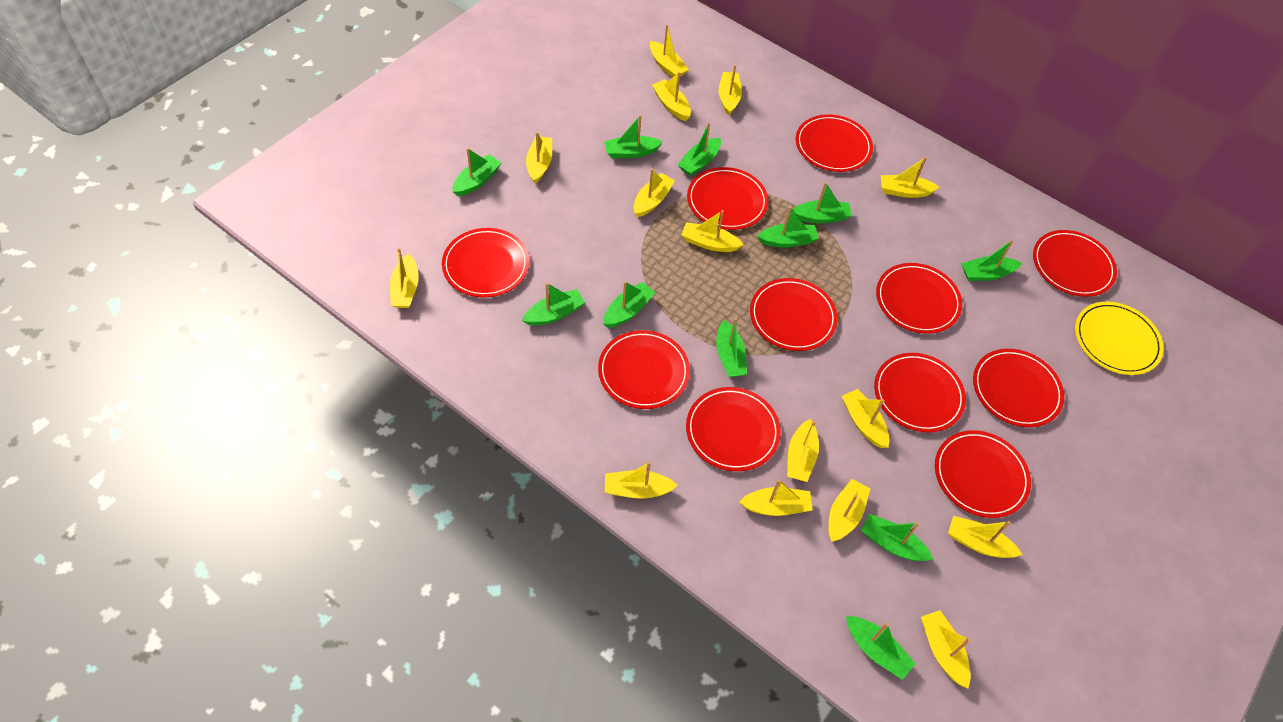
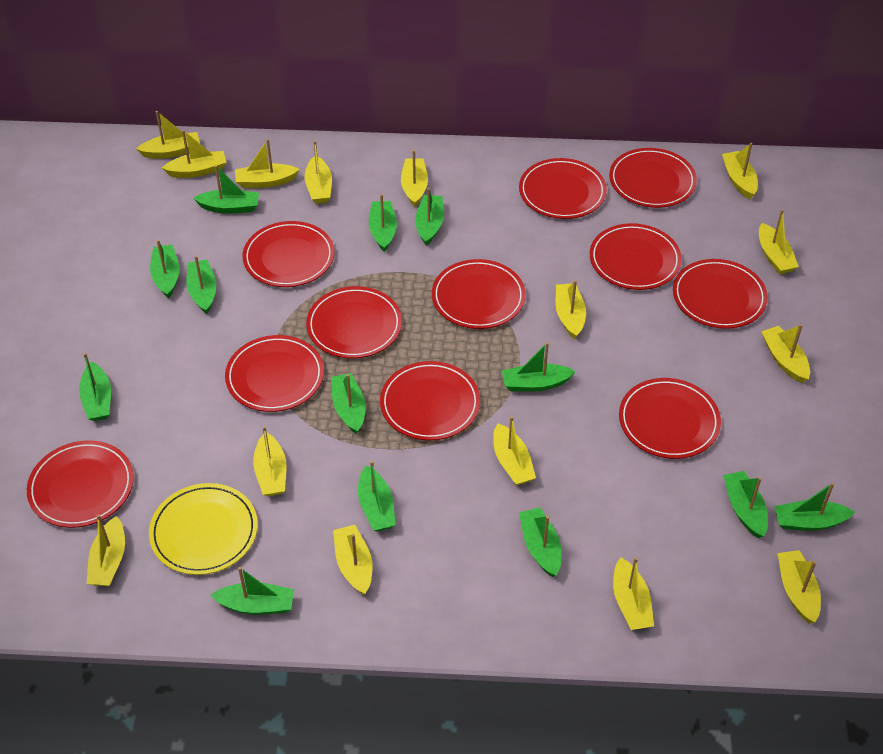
green boat: 11 -> 13

